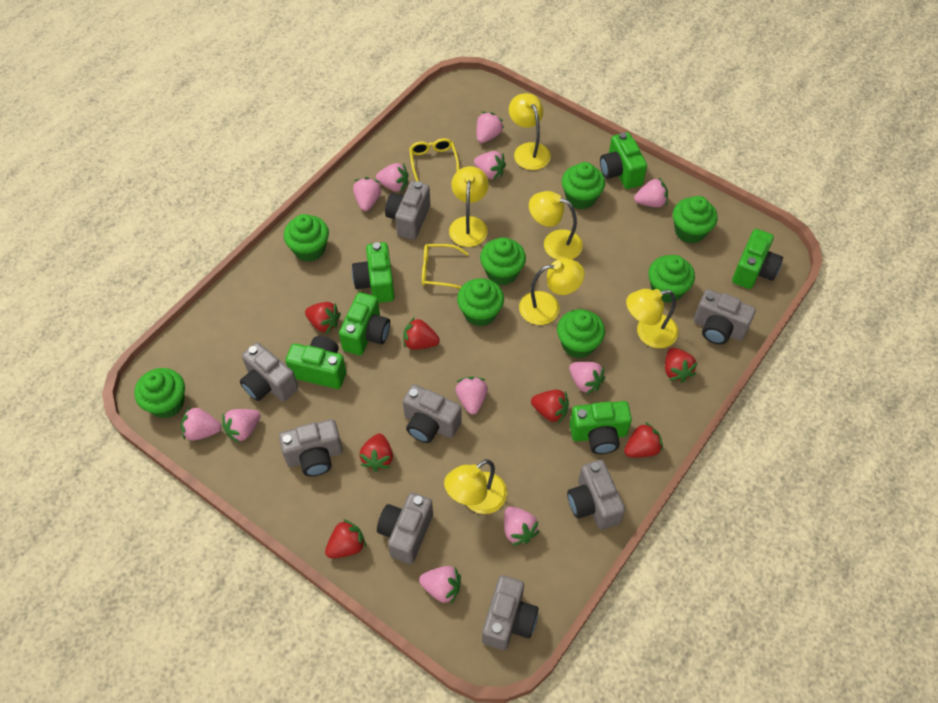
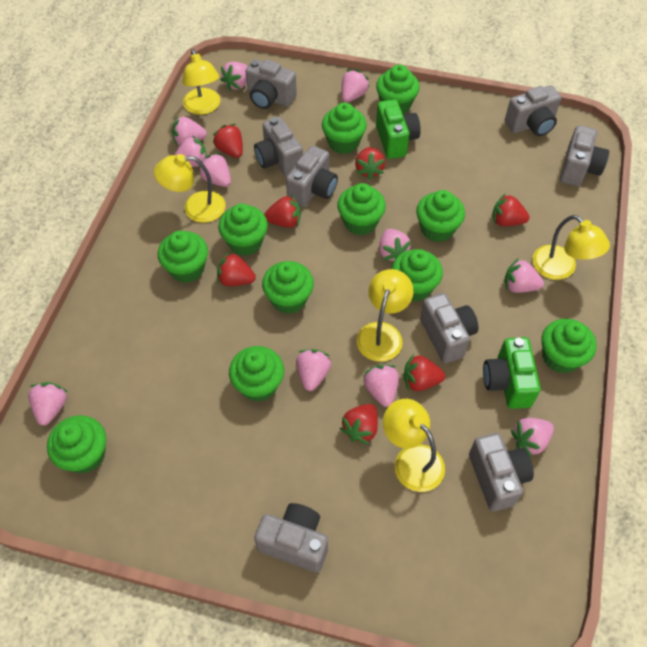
green camera: 6 -> 2
green cupcake: 8 -> 11
yellow glasses: 2 -> 0
yellow lamp: 6 -> 5

